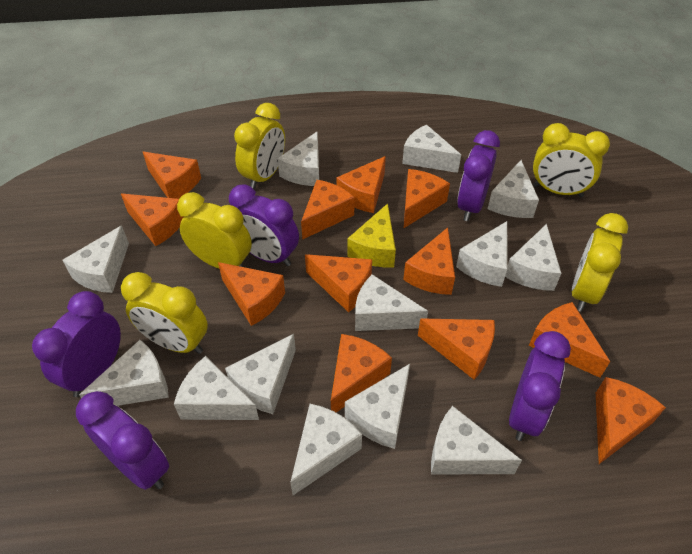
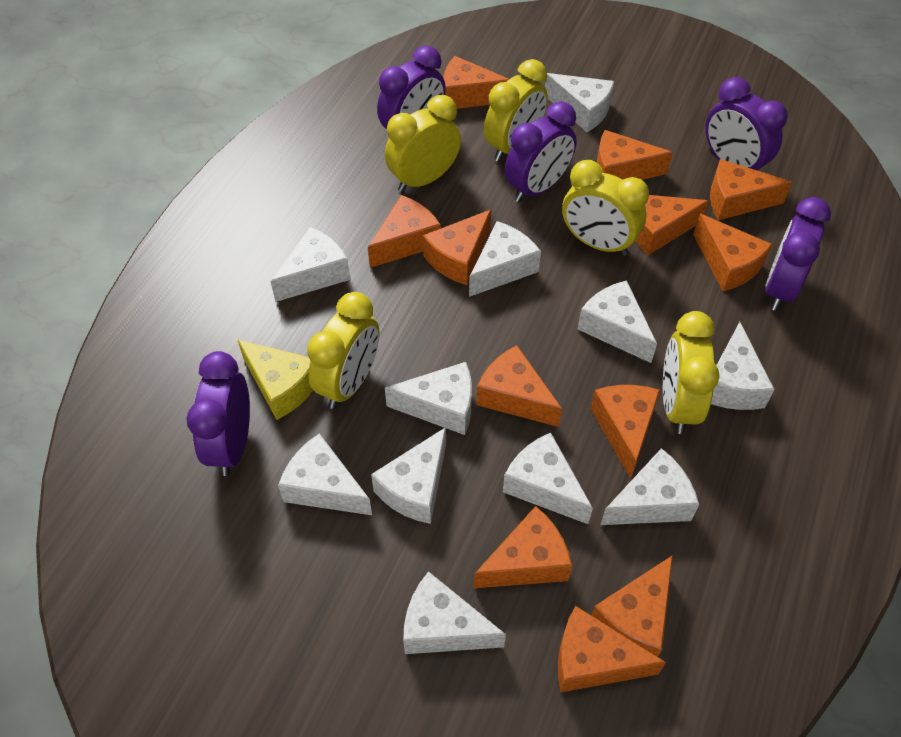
white cheese: 13 -> 11

